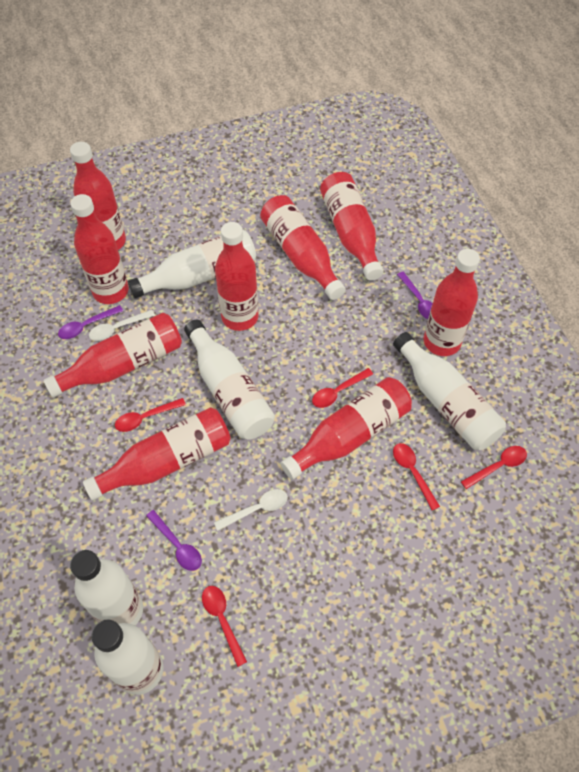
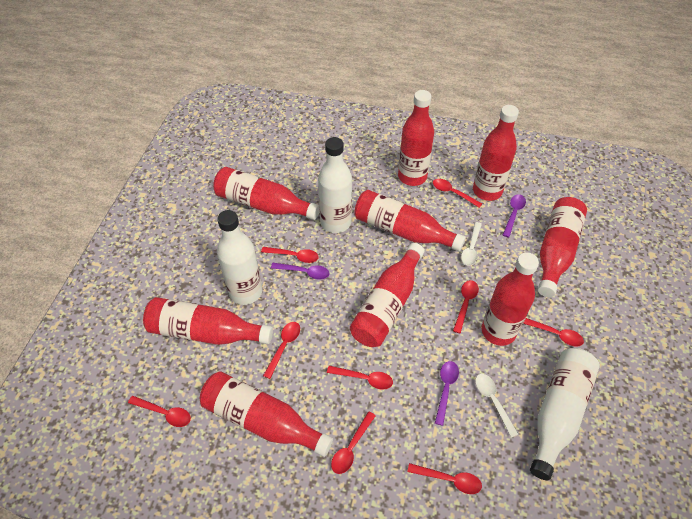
red spoon: 5 -> 9
white bottle: 5 -> 3

